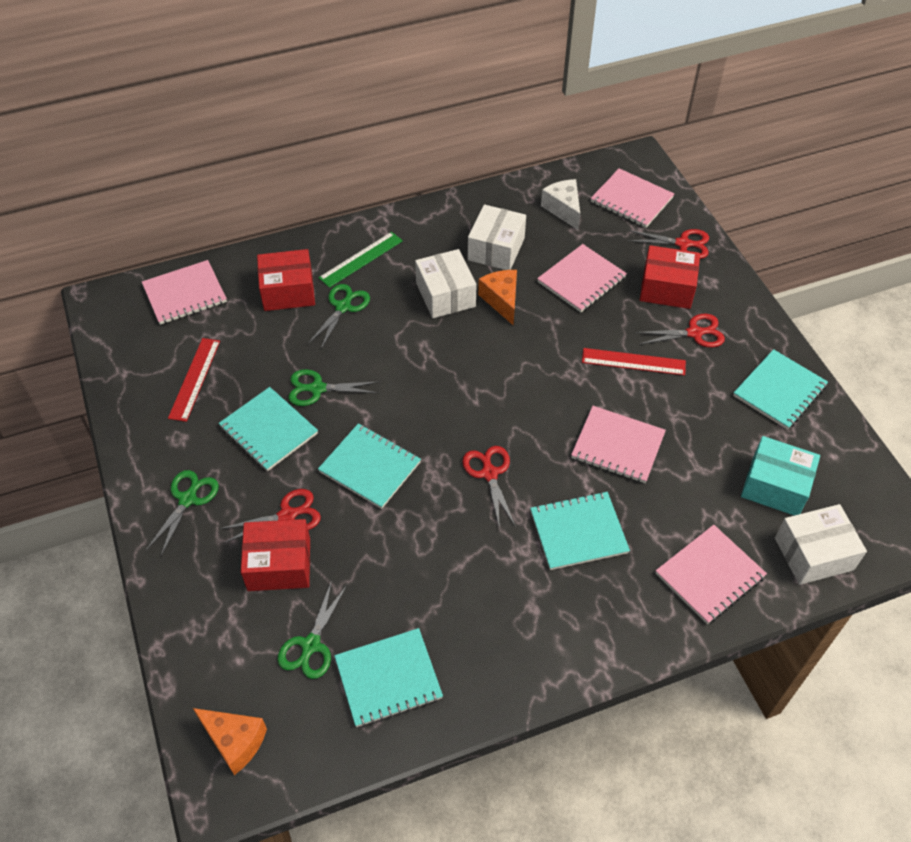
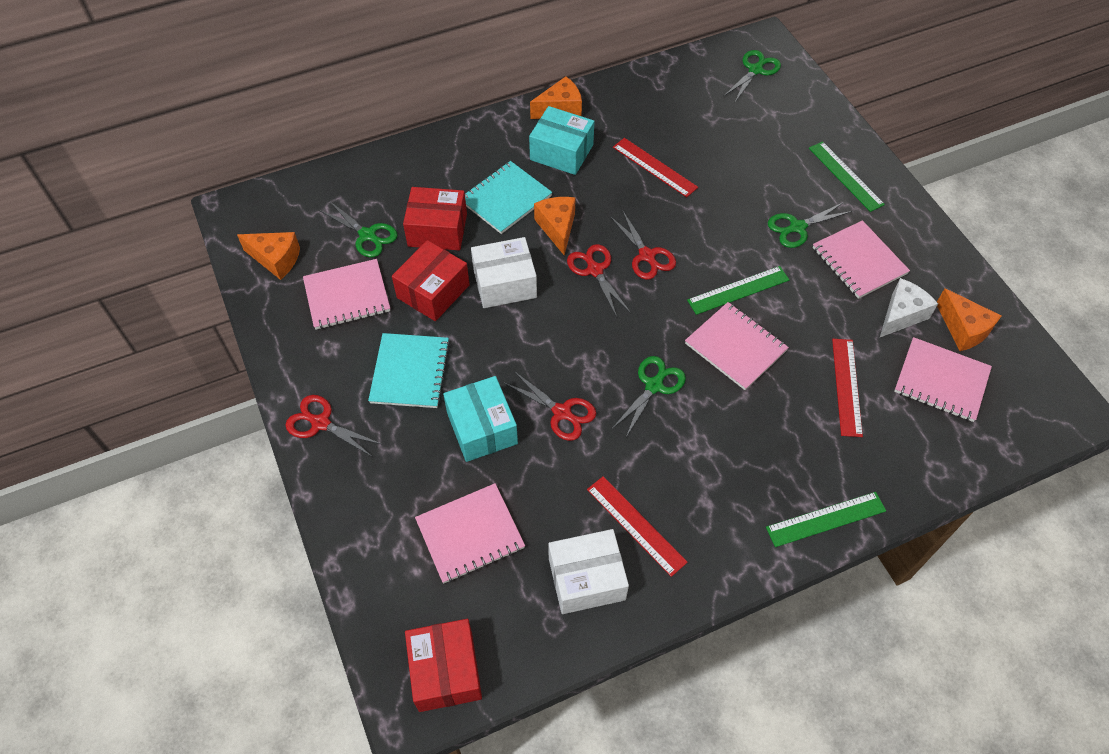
green ruler: 1 -> 3
orange cheese: 2 -> 4
red ruler: 2 -> 3
turquoise box: 1 -> 2
turquoise notebook: 5 -> 2
white box: 3 -> 2

